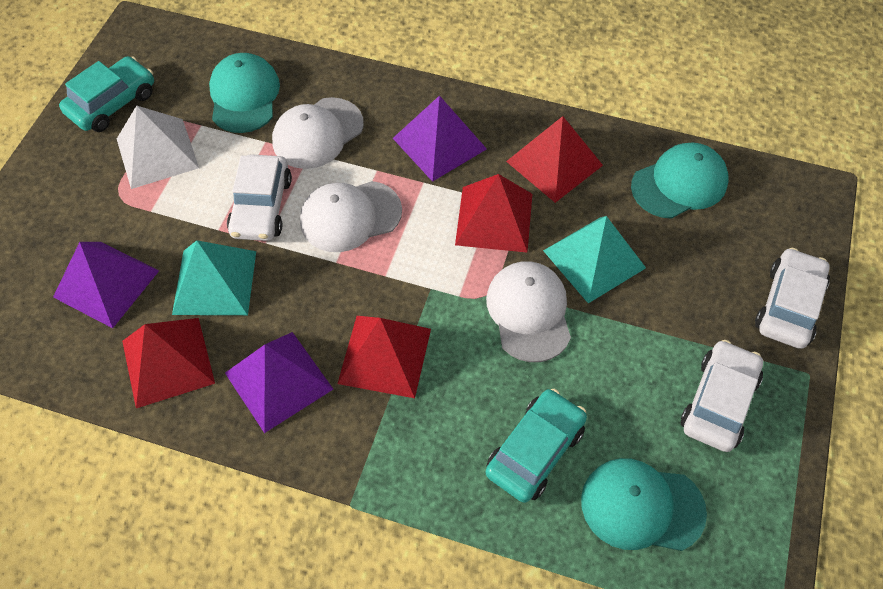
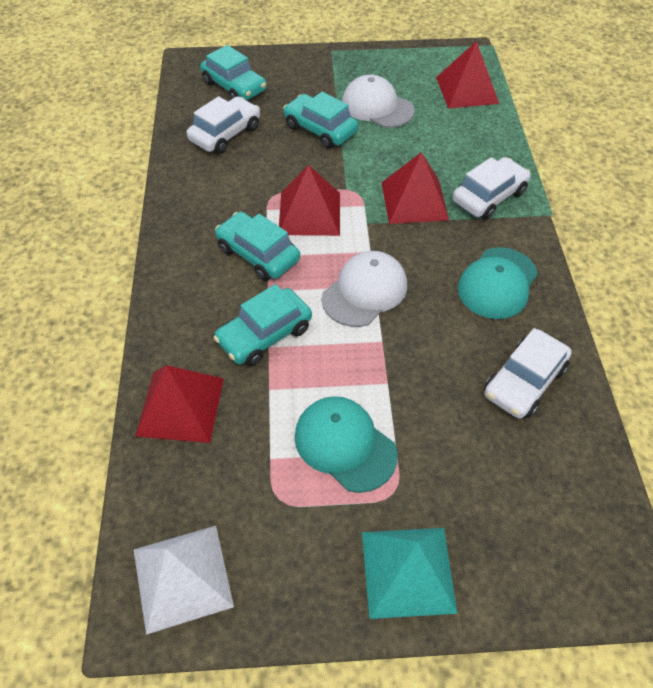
purple pyramid: 3 -> 0
turquoise cap: 3 -> 2
turquoise car: 2 -> 4
turquoise pyramid: 2 -> 1
white cap: 3 -> 2

